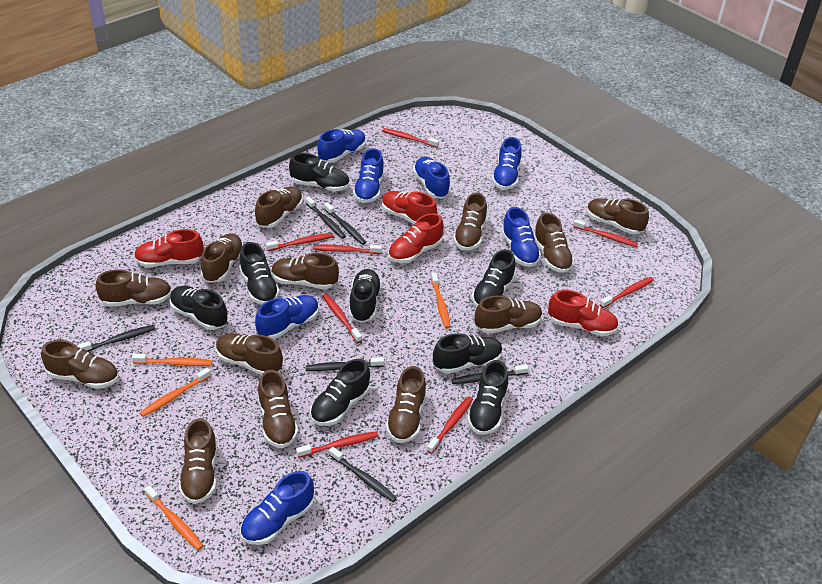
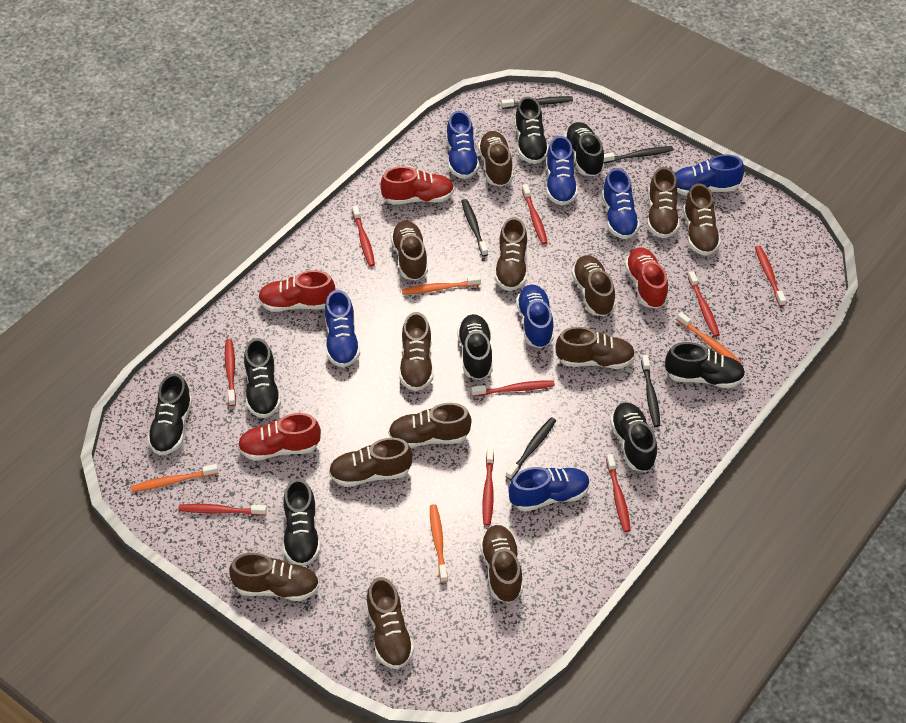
black toothbrush: 6 -> 5
red toothbrush: 8 -> 9

